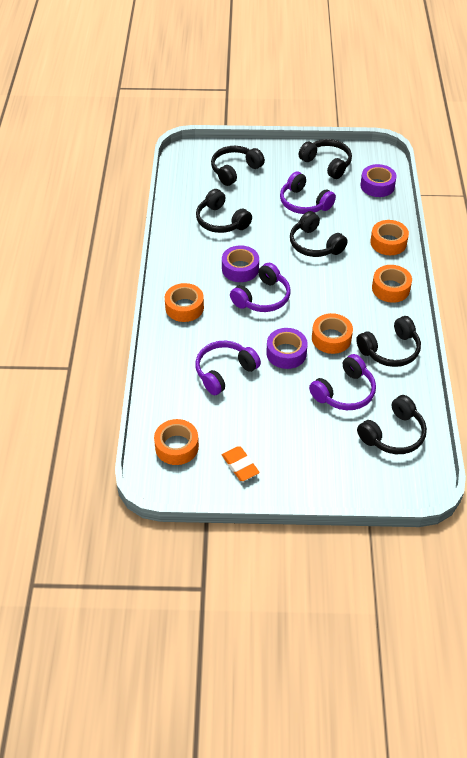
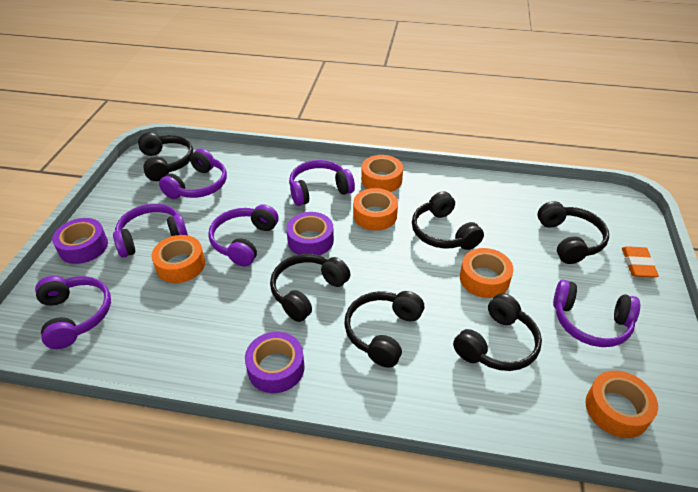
purple headphones: 4 -> 6

